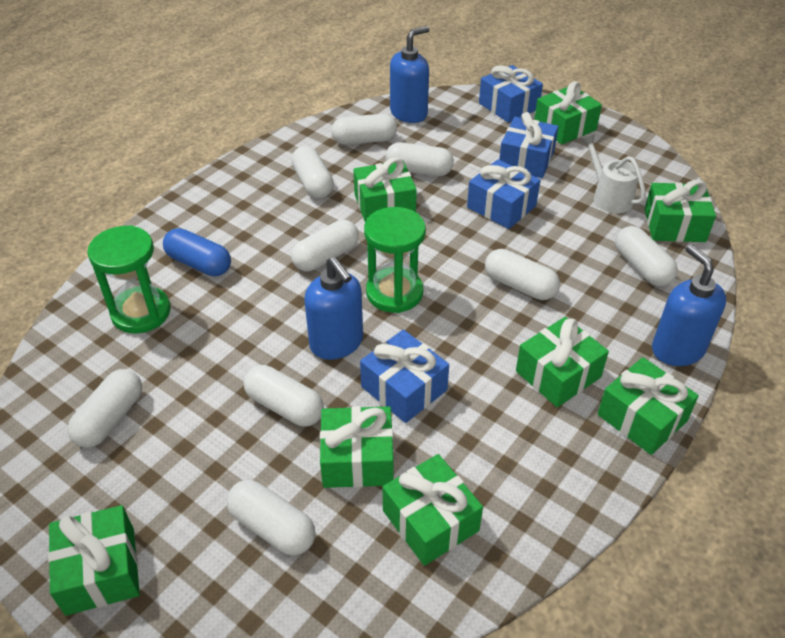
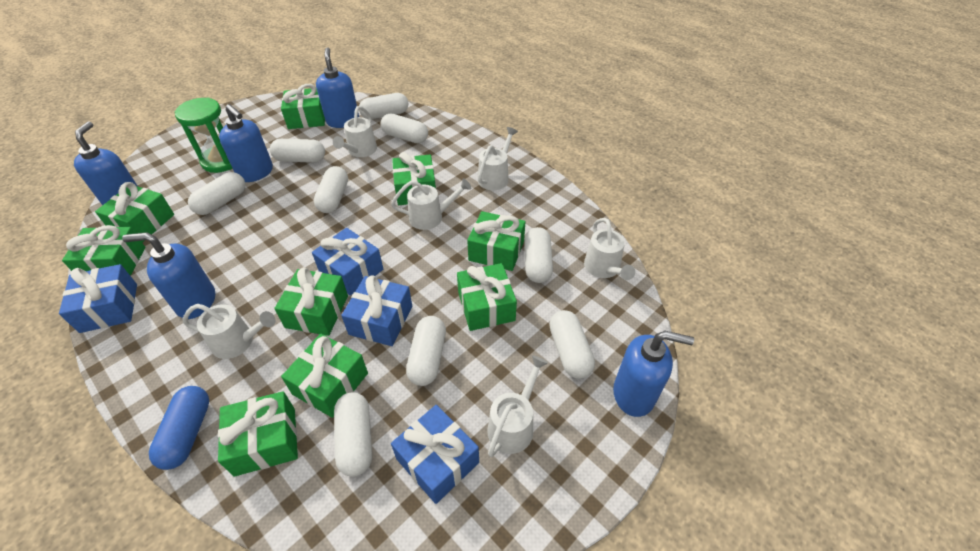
blue soap dispenser: 3 -> 5
green gift: 8 -> 9
green hourglass: 2 -> 1
white watering can: 1 -> 6

